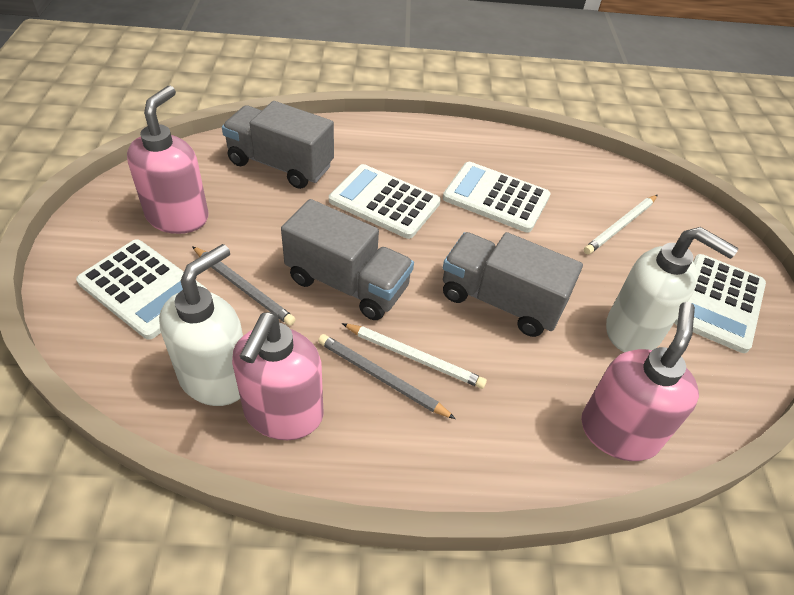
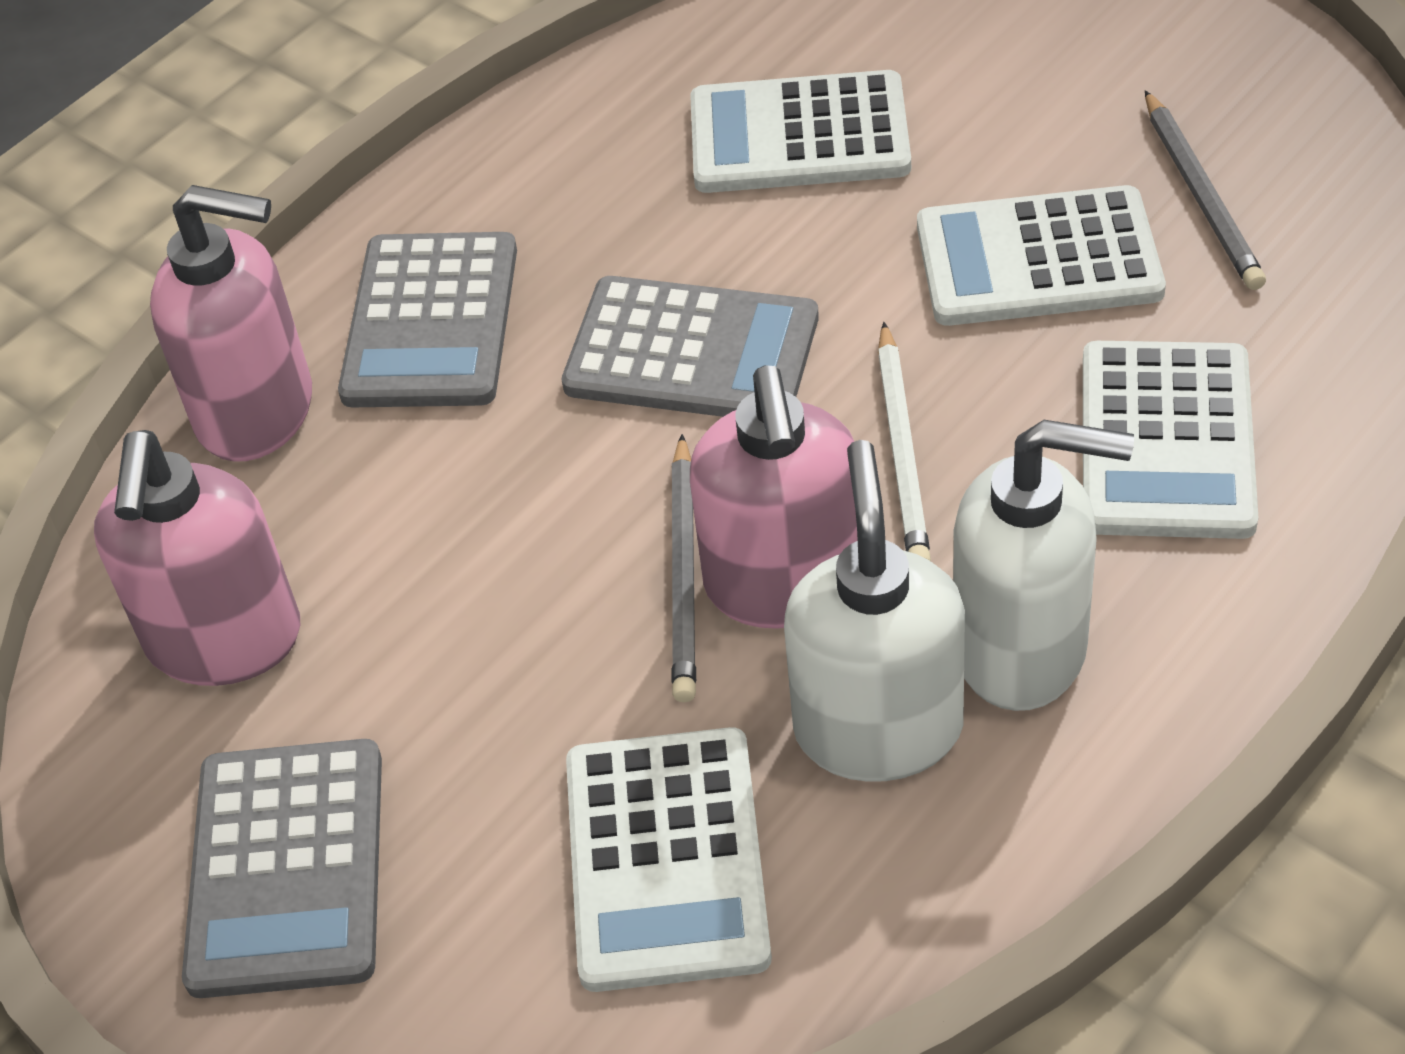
grey calculator: 0 -> 3
grey truck: 3 -> 0
white pencil: 2 -> 1

